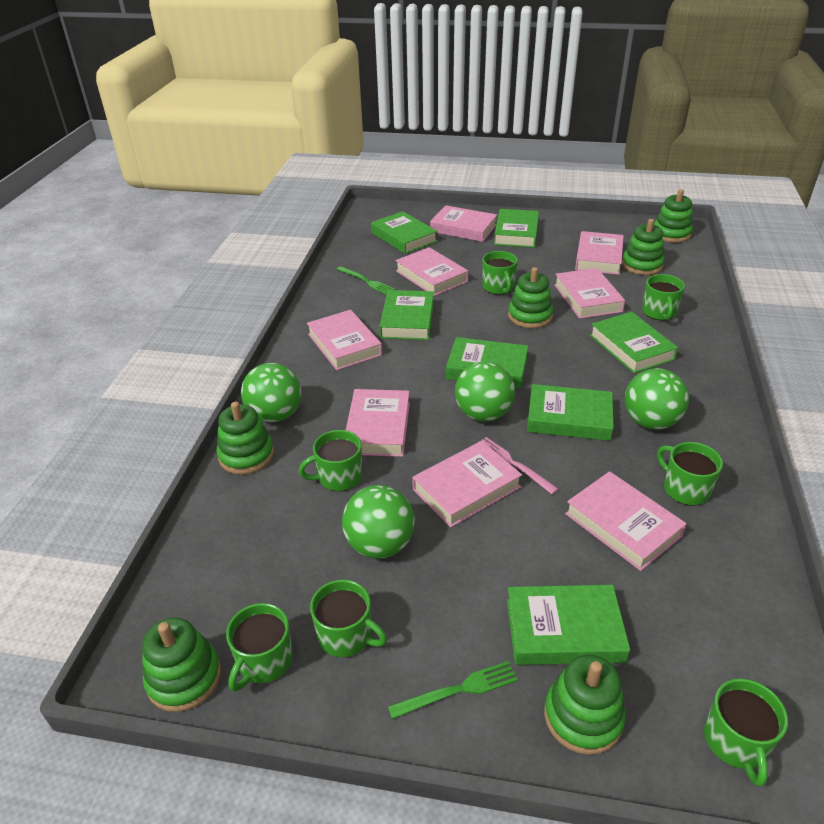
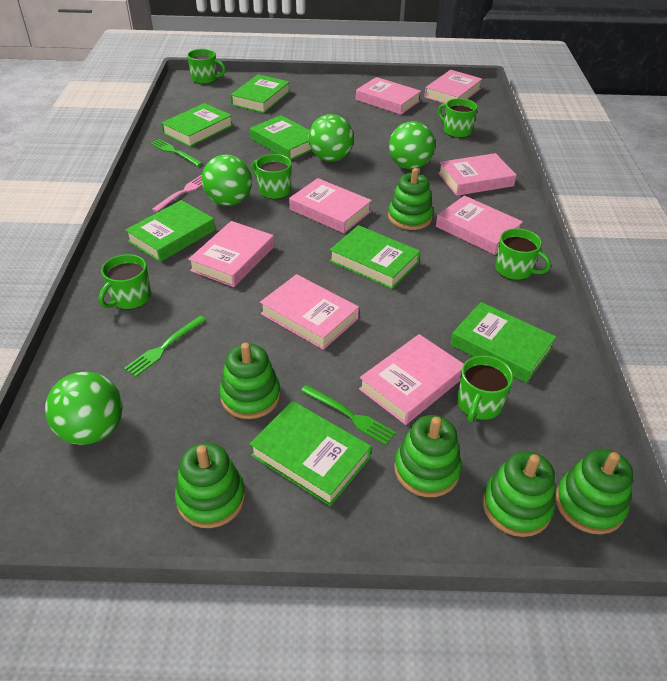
green fork: 2 -> 3
green mug: 7 -> 6

